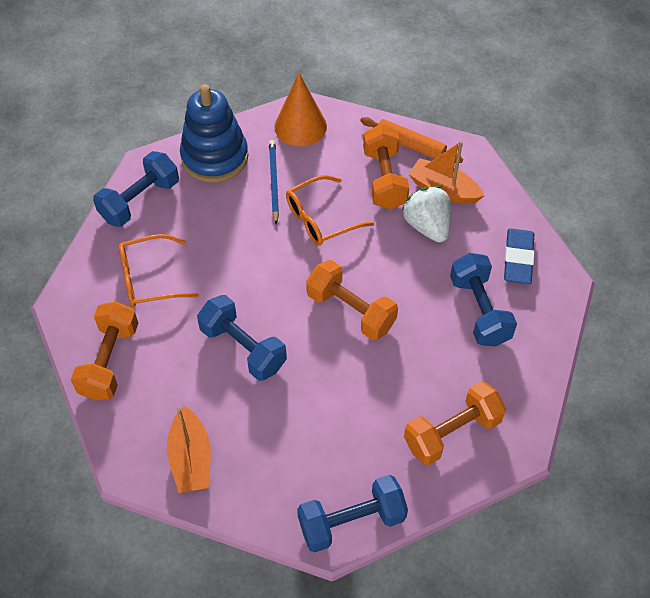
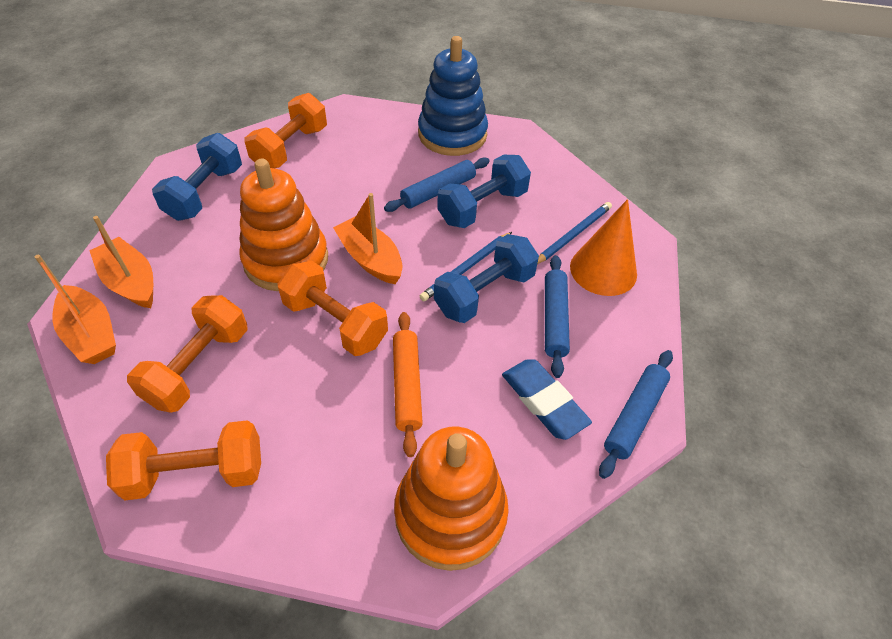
blue dumbbell: 4 -> 3
blue pencil: 1 -> 2
blue rolling pin: 0 -> 3
orange boat: 2 -> 3
orange glasses: 2 -> 0
orange stacking toy: 0 -> 2
white strawberry: 1 -> 0

